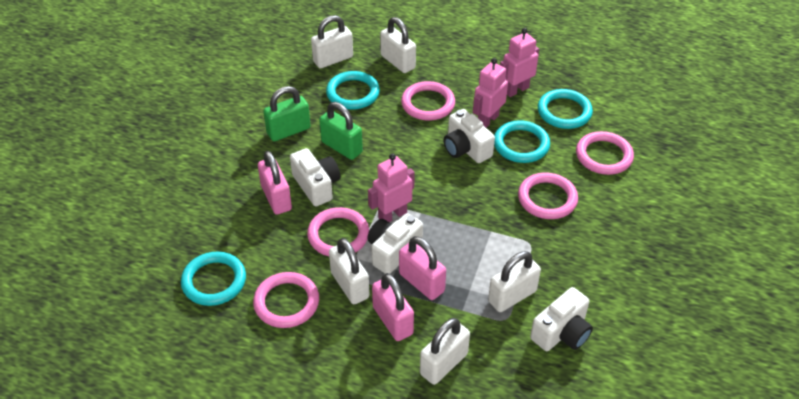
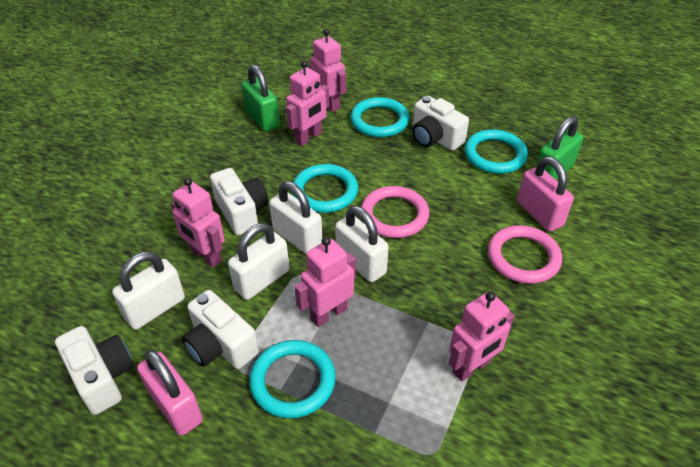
pink padlock: 3 -> 2
pink ring: 5 -> 2
pink robot: 3 -> 5
white padlock: 5 -> 4

